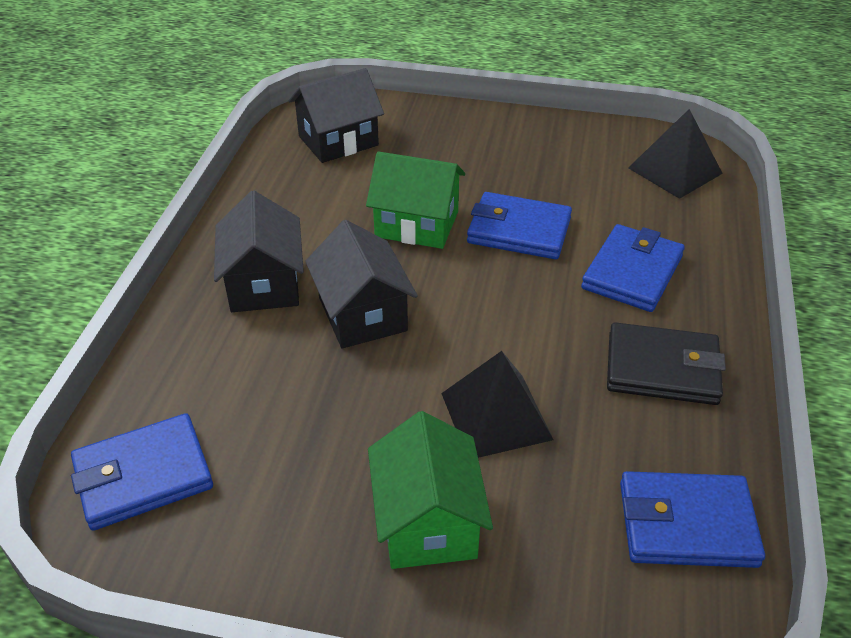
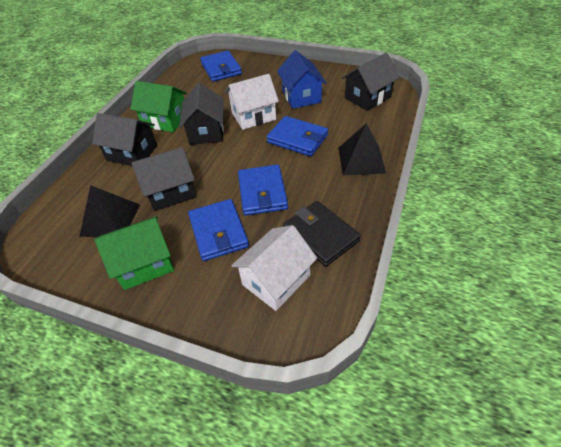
black house: 3 -> 4
blue house: 0 -> 1
white house: 0 -> 2

